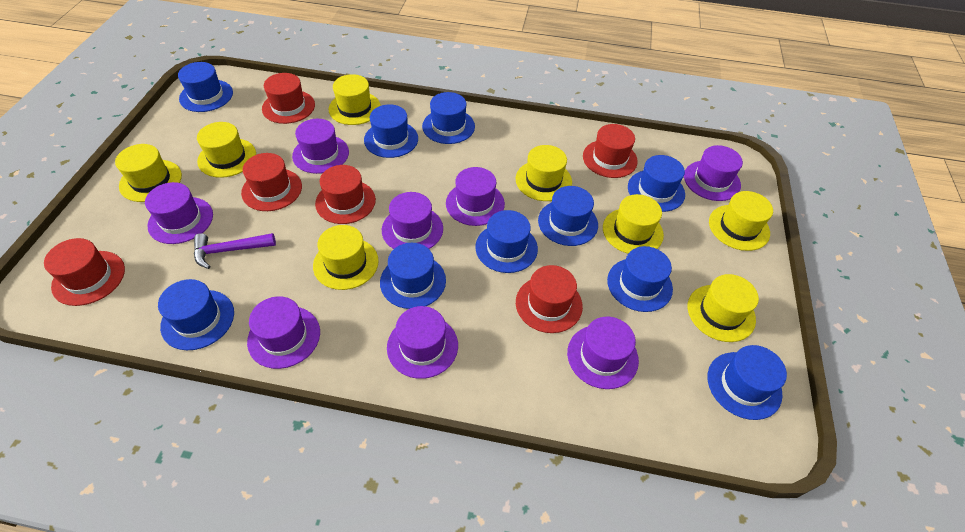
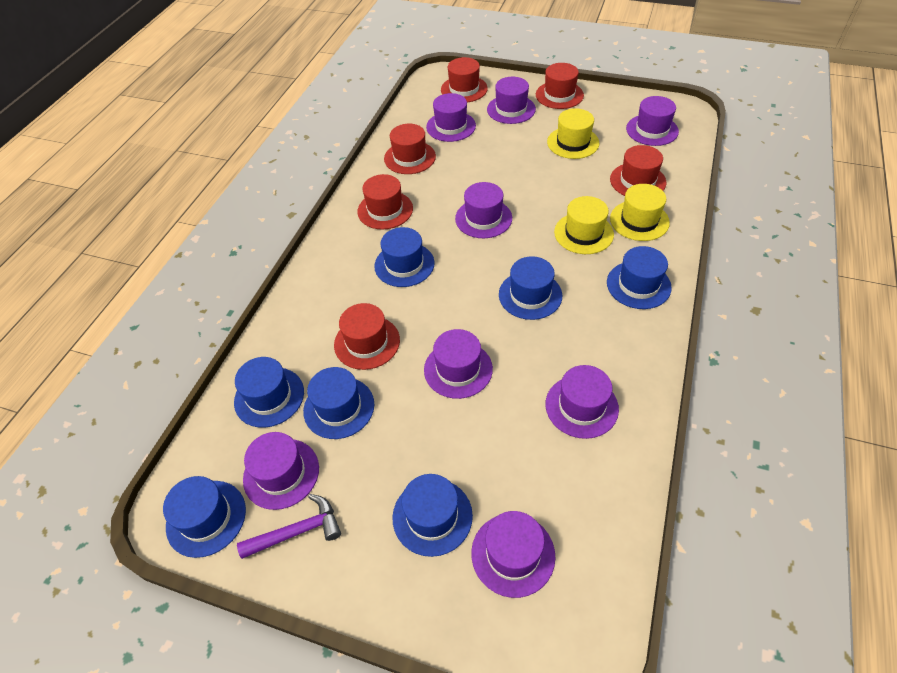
blue hat: 10 -> 7
yellow hat: 8 -> 3

